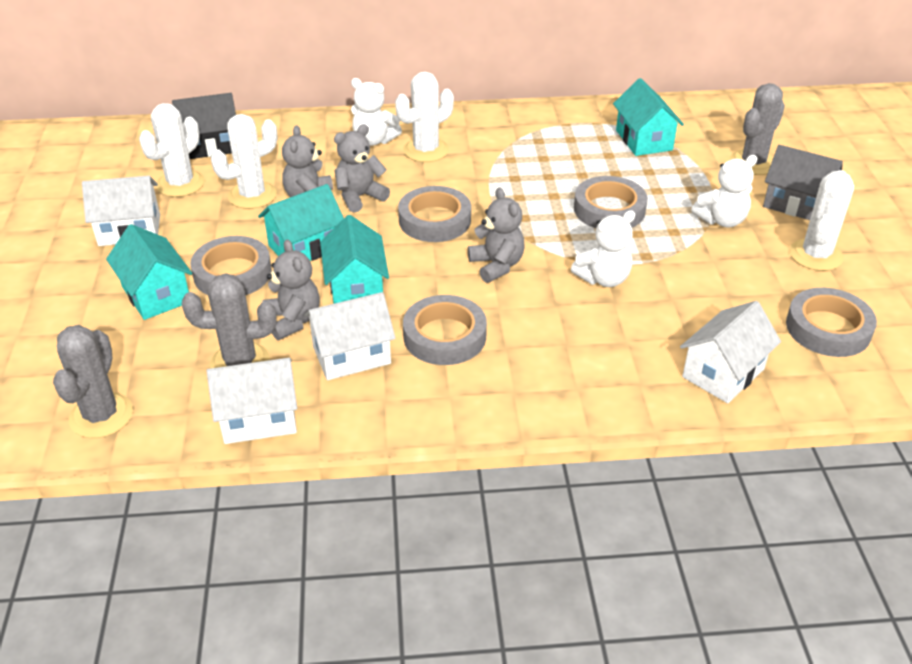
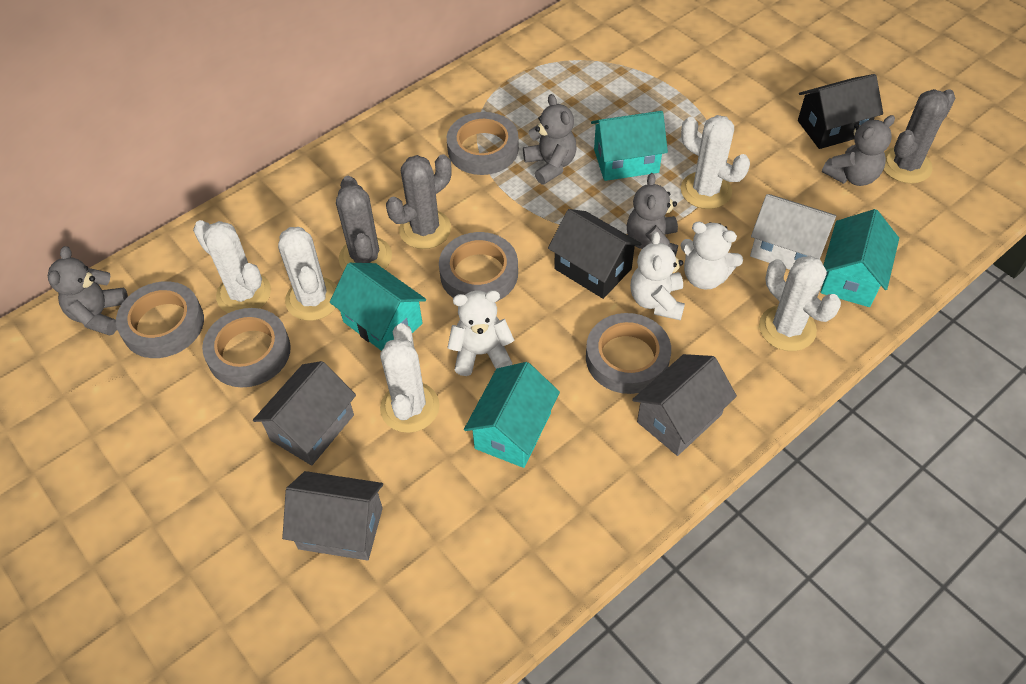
black house: 1 -> 2
grey house: 1 -> 3
white cactus: 4 -> 5
white house: 4 -> 1

